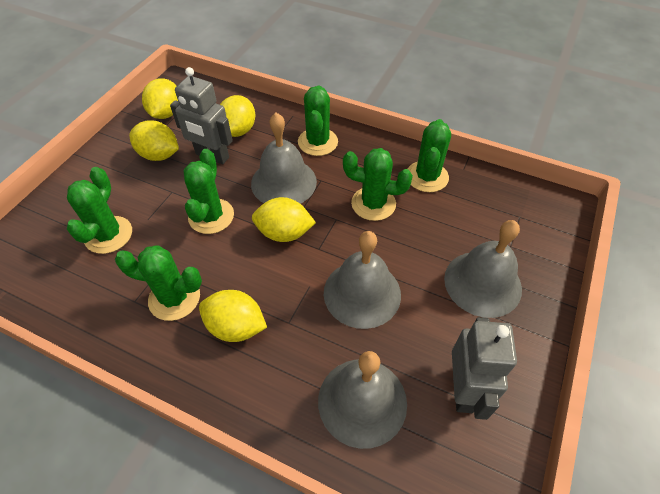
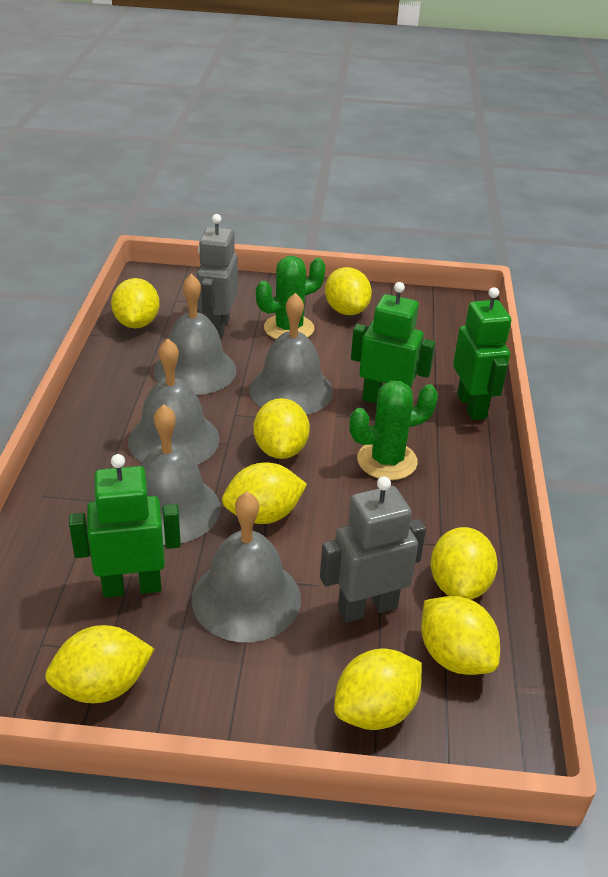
green cactus: 6 -> 2
green robot: 0 -> 3
grey bell: 4 -> 5
yellow lemon: 5 -> 8

